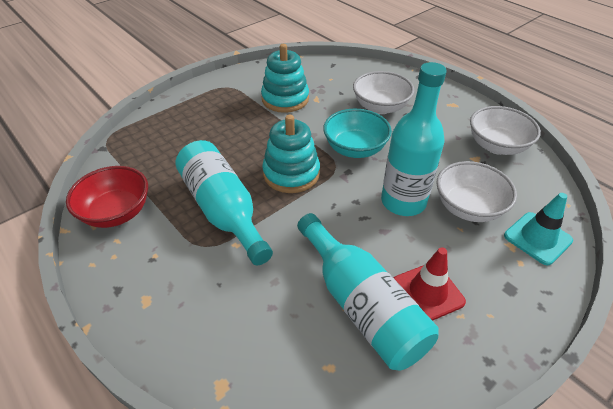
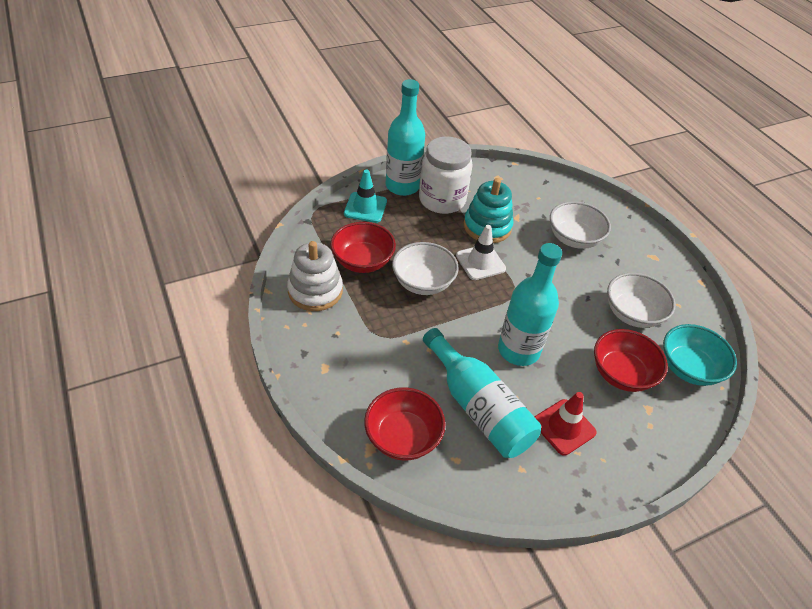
red bowl: 1 -> 3
turquoise stacking toy: 2 -> 1
white jar: 0 -> 1
white stacking toy: 0 -> 1
white traffic cone: 0 -> 1

